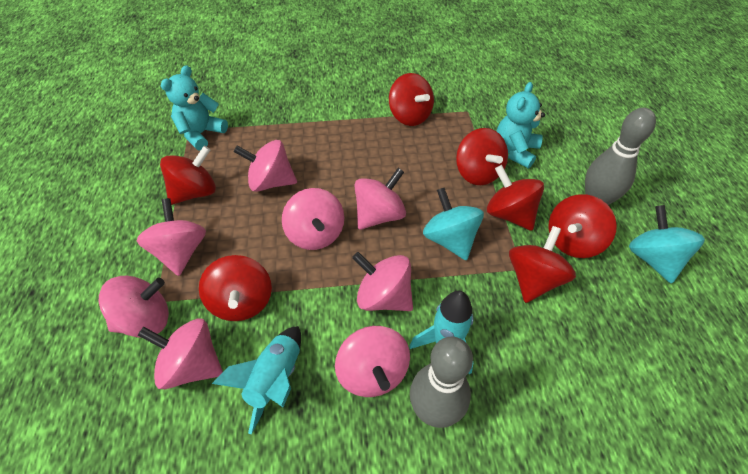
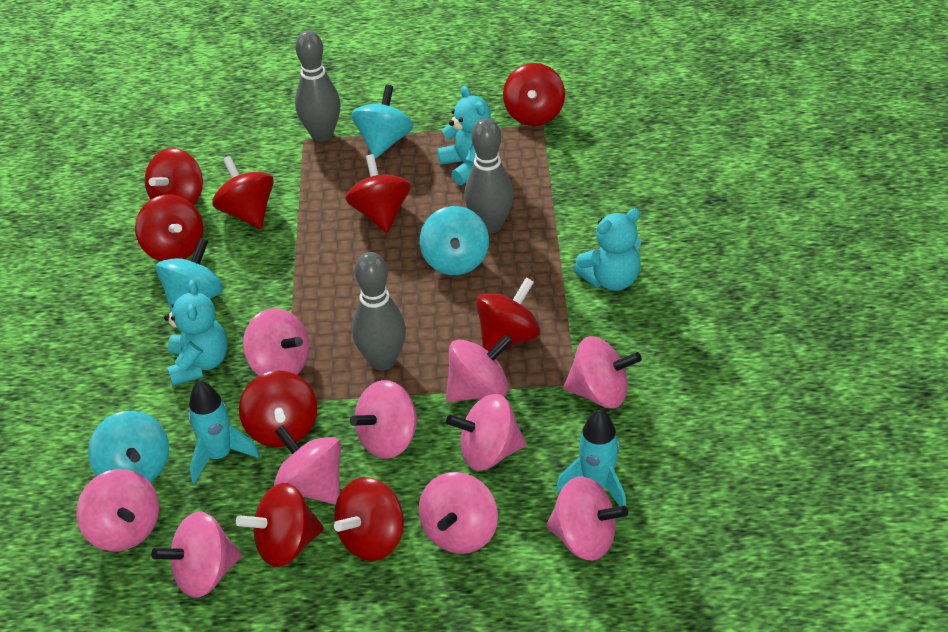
grey bowling pin: 2 -> 3
pink spinning top: 8 -> 10
red spinning top: 7 -> 9
turquoise spinning top: 2 -> 4
turquoise teddy bear: 2 -> 3

